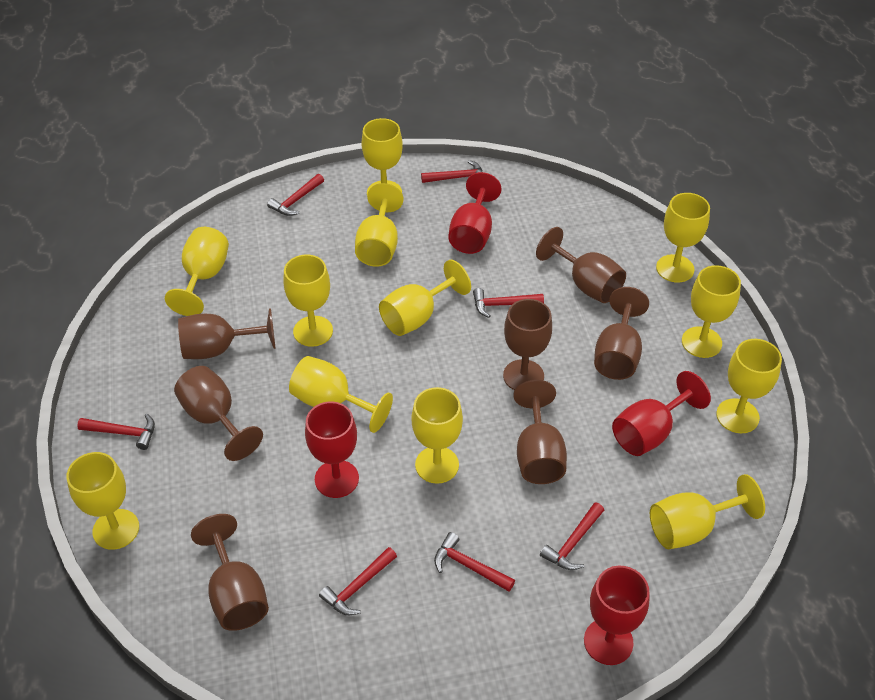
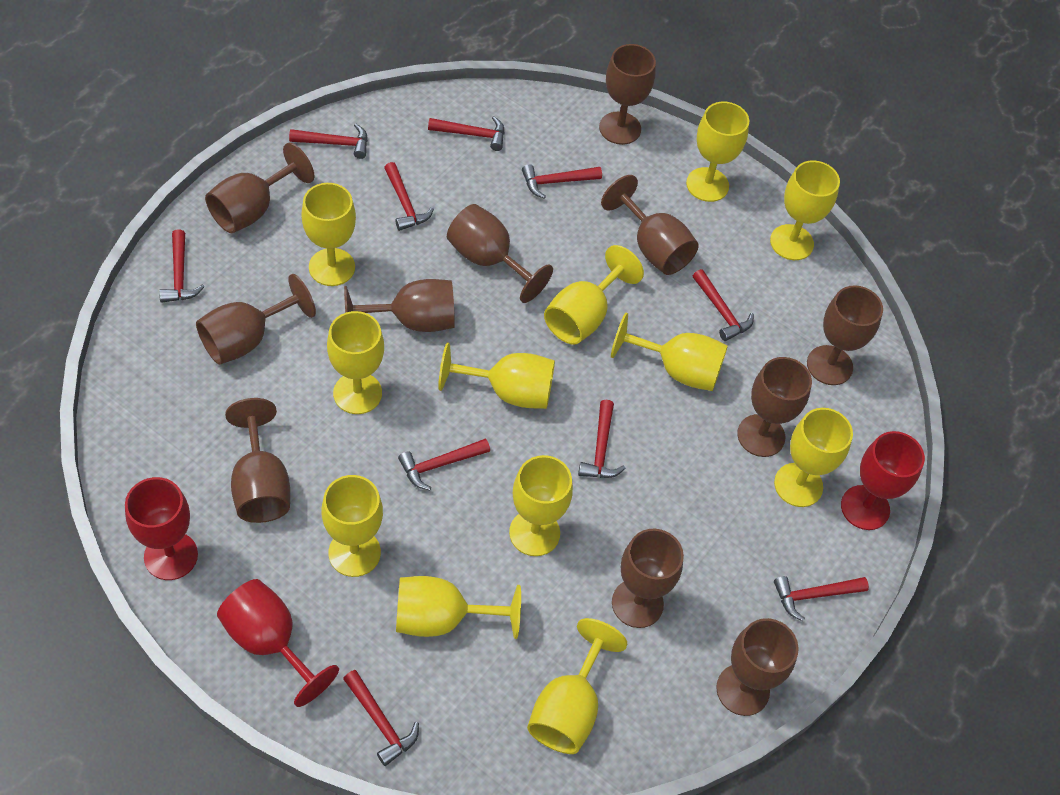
brown goblet: 7 -> 11
red goblet: 4 -> 3
red hammer: 7 -> 10

